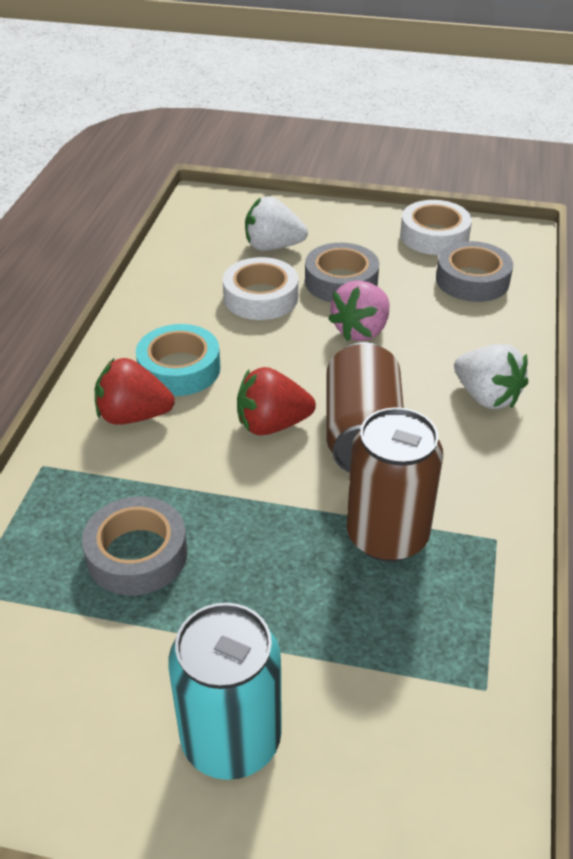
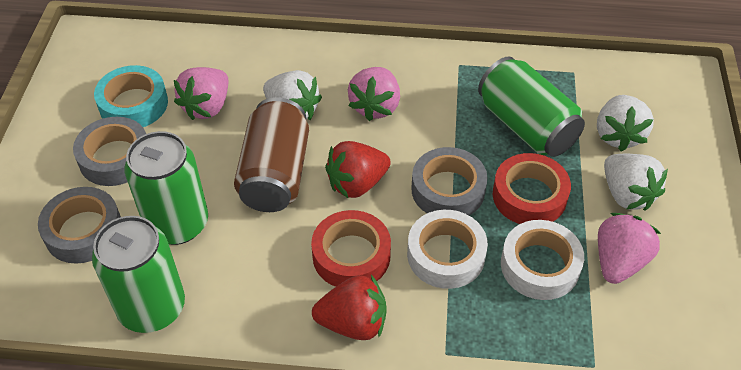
brown can: 2 -> 1
green can: 0 -> 3
pink strawberry: 1 -> 3
red tape: 0 -> 2
turquoise can: 1 -> 0
white strawberry: 2 -> 3

